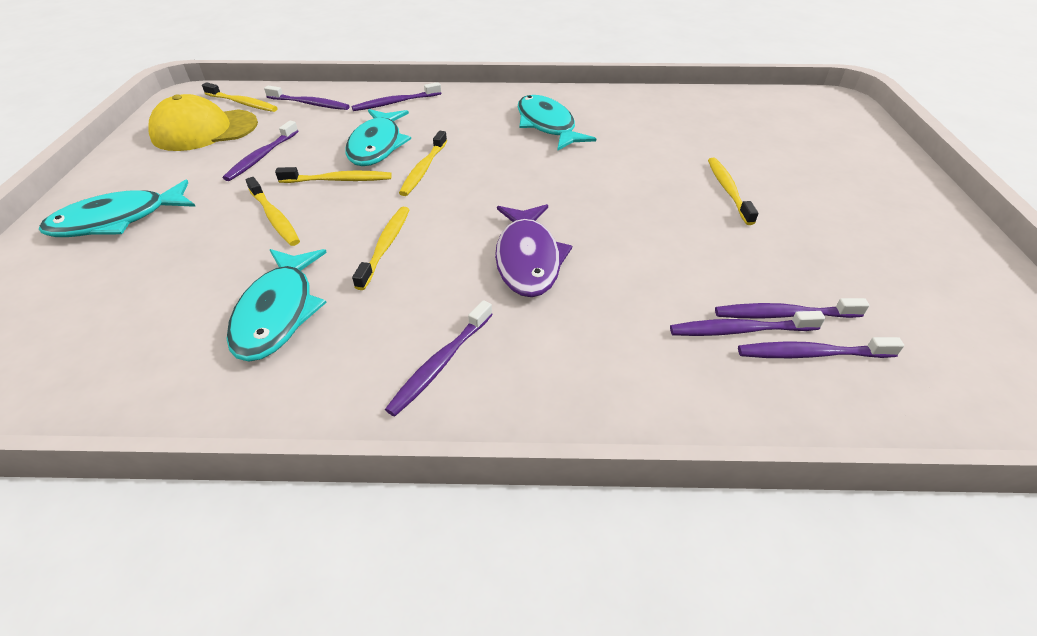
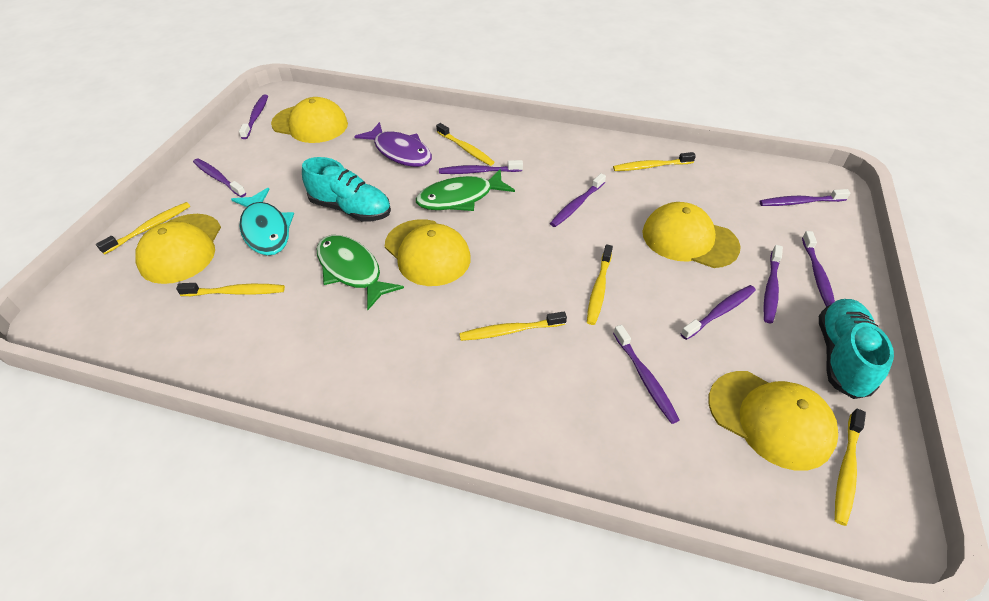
green fish: 0 -> 2
purple toothbrush: 7 -> 9
turquoise fish: 4 -> 1
turquoise shoe: 0 -> 2
yellow cap: 1 -> 5
yellow toothbrush: 6 -> 7

